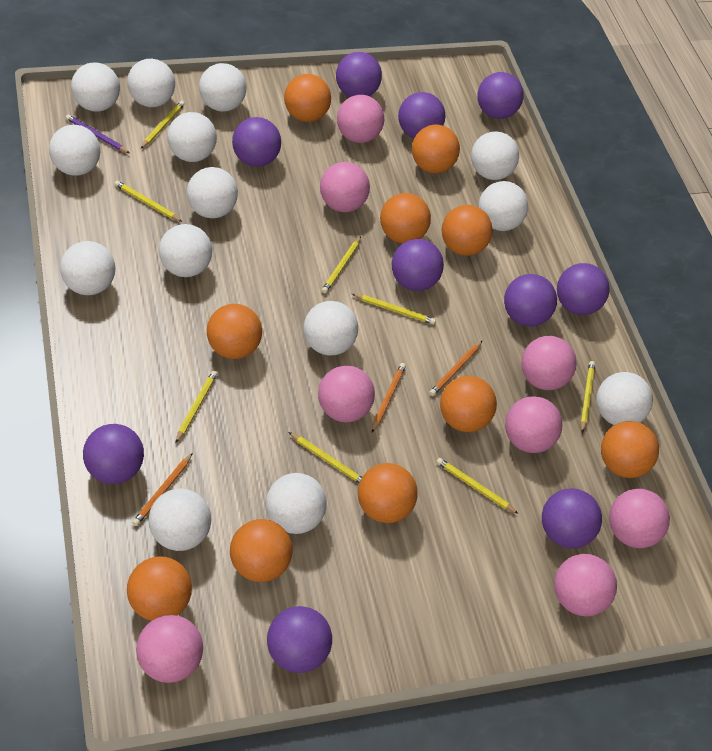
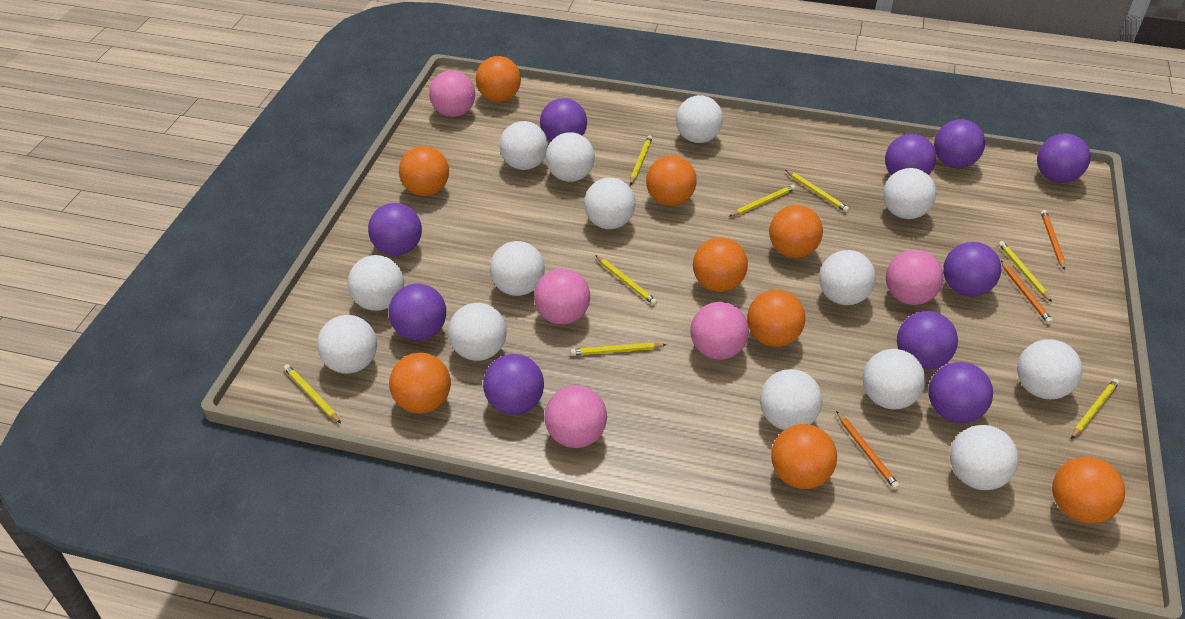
orange ball: 10 -> 9
pink ball: 8 -> 5
purple pencil: 1 -> 0

